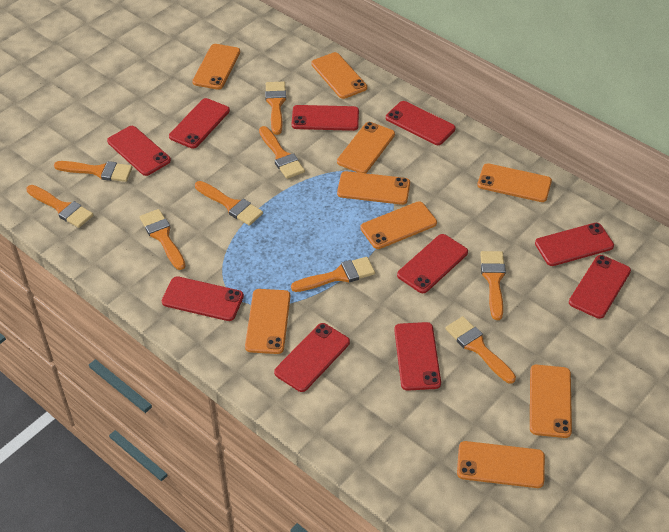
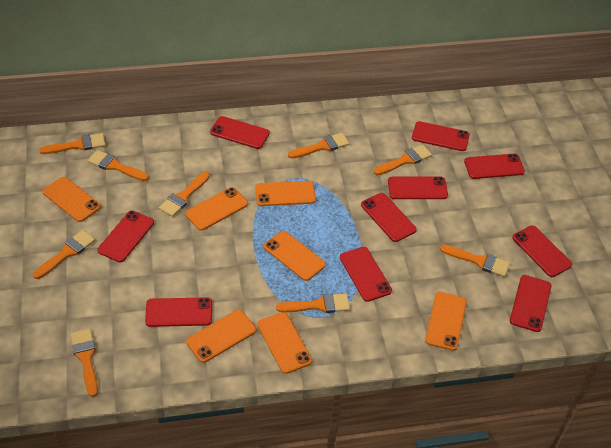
orange phone: 9 -> 7

